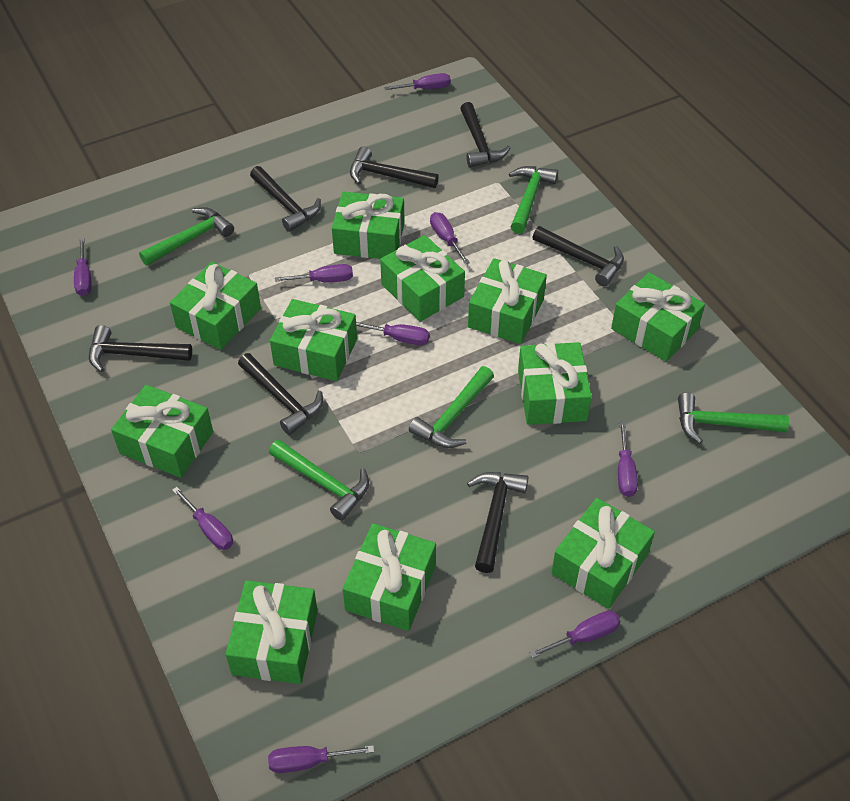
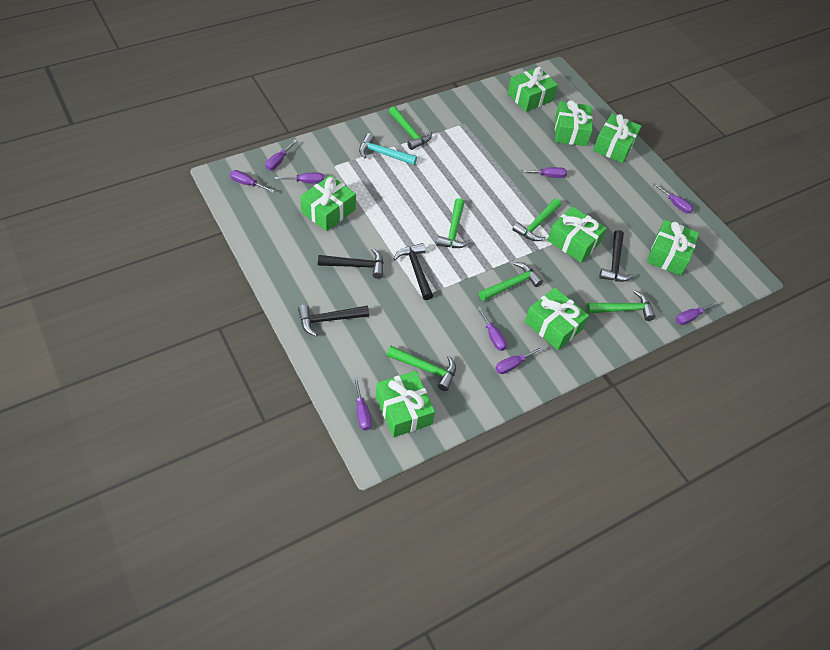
black hammer: 7 -> 4
green gift: 11 -> 8
green hammer: 5 -> 6
turquoise hammer: 0 -> 1

